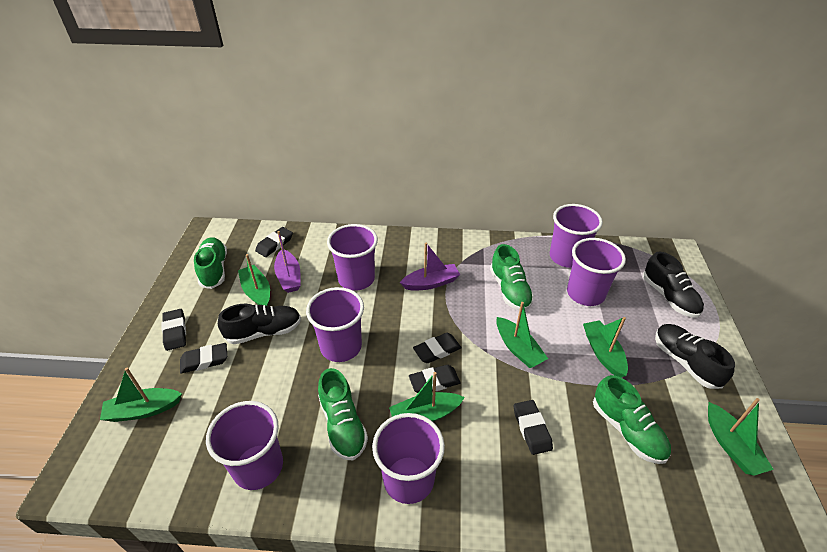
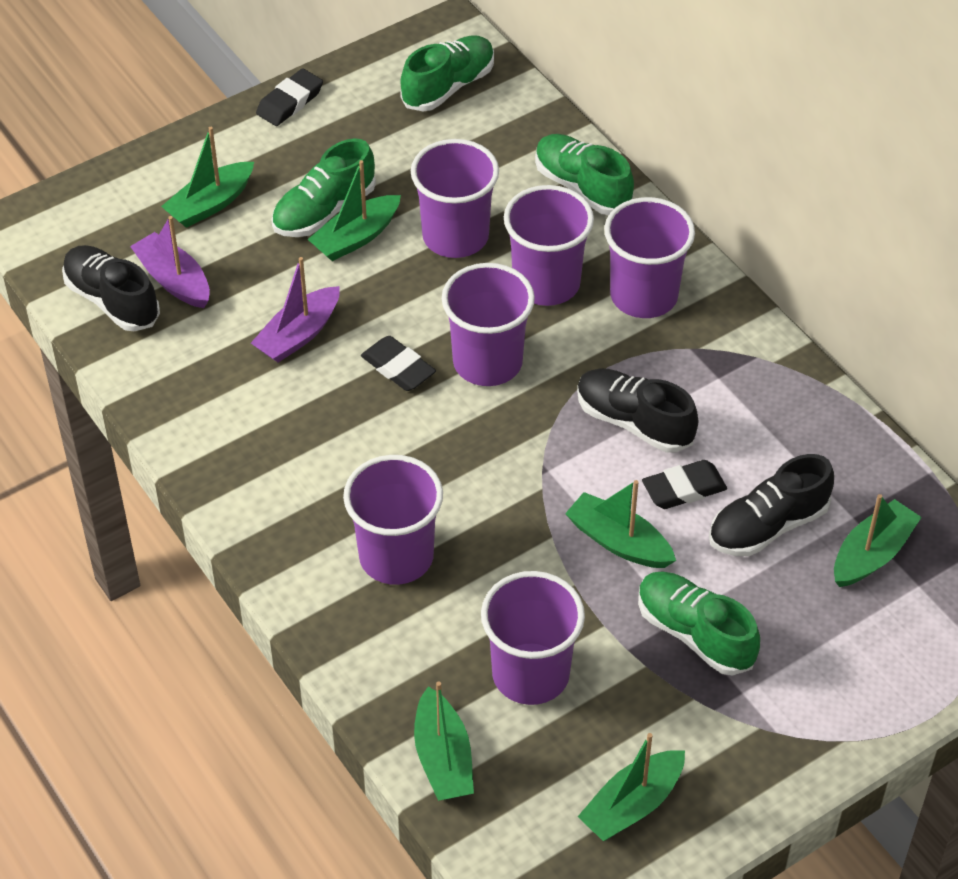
black eraser: 6 -> 3

